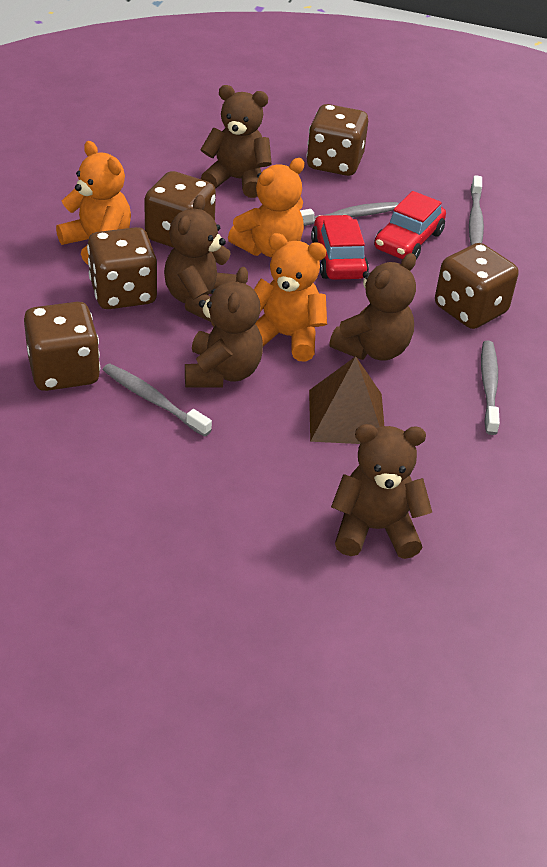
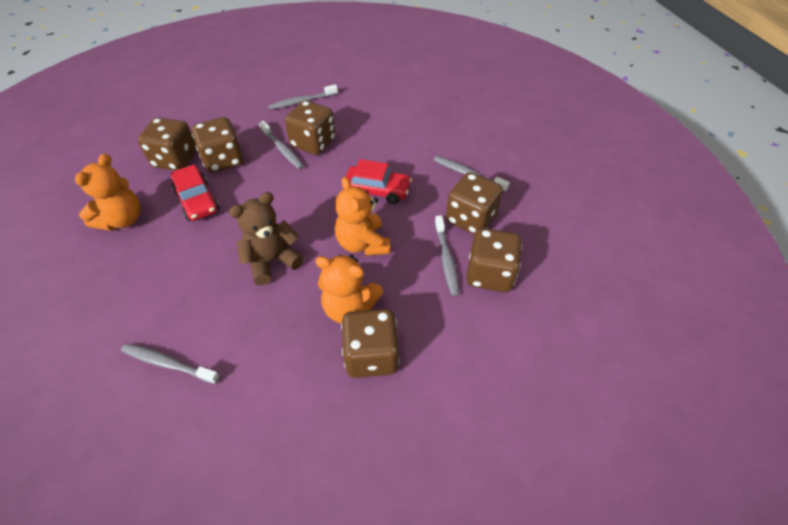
brown dice: 5 -> 6
brown pyramid: 1 -> 0
brown teddy bear: 5 -> 1
grey toothbrush: 4 -> 5

